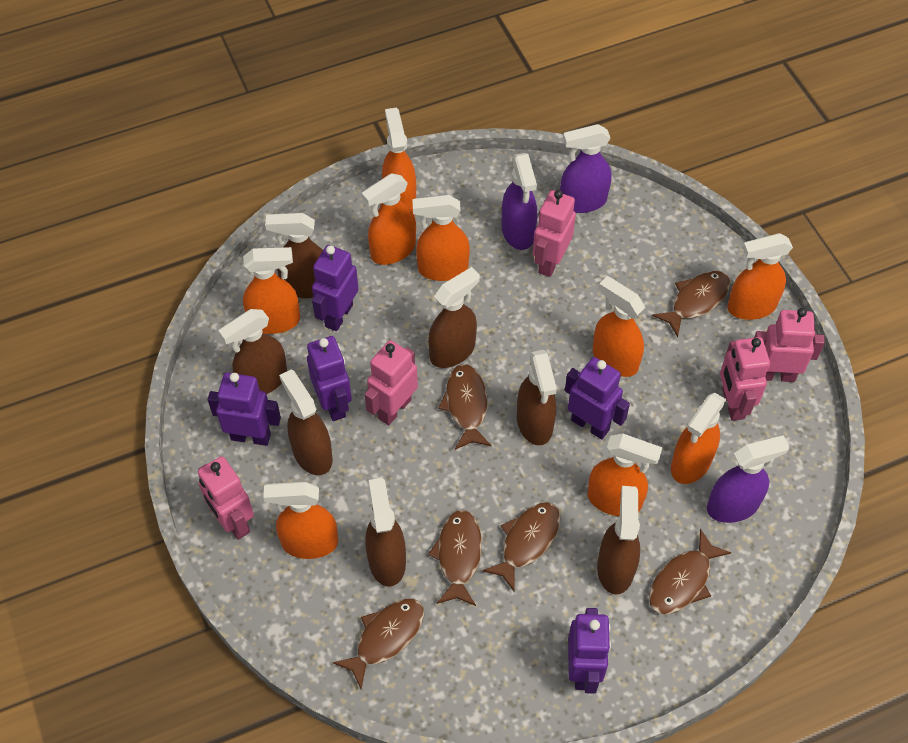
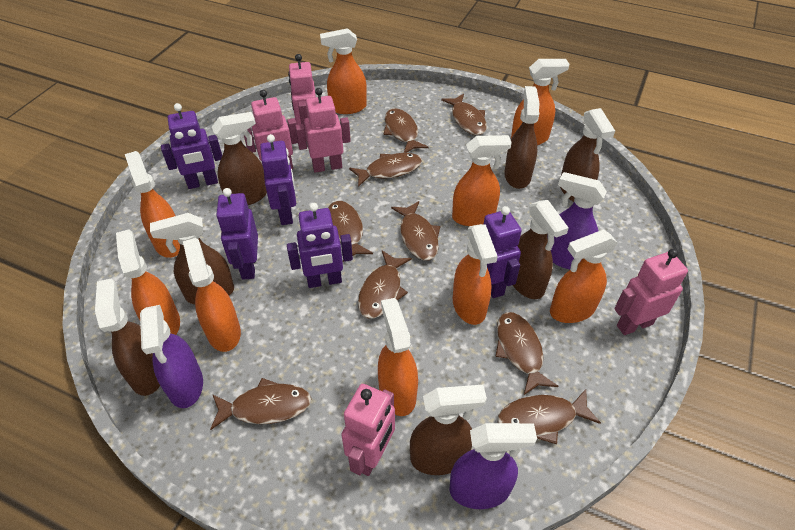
brown fish: 6 -> 9

